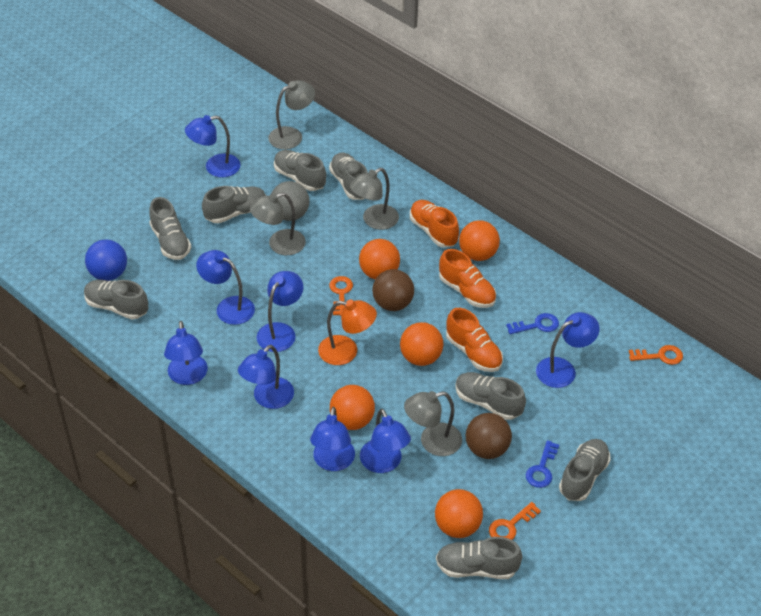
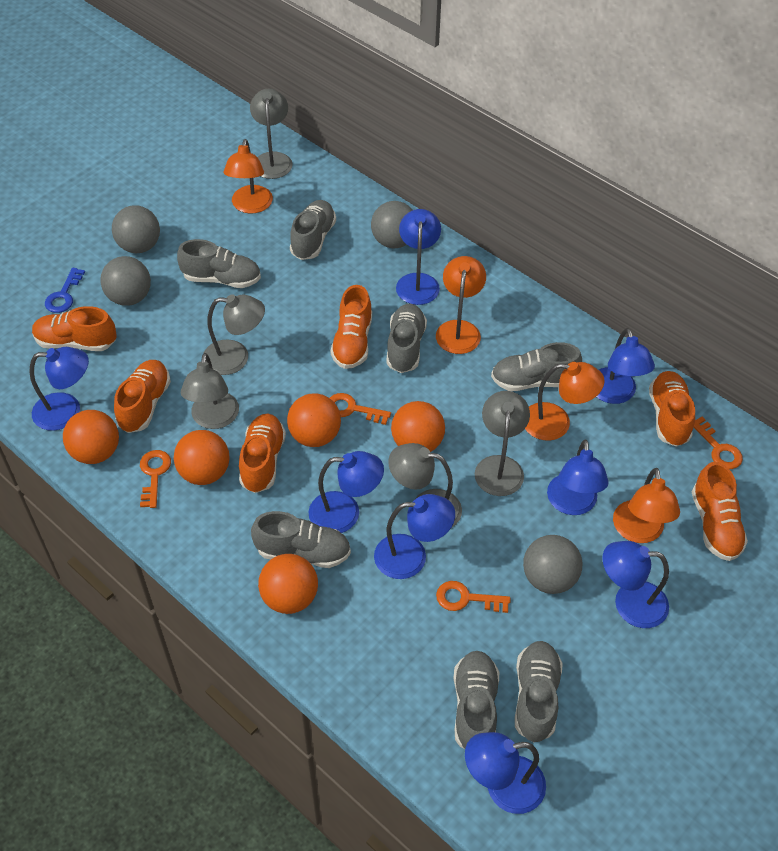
blue ball: 1 -> 0
blue key: 2 -> 1
brown ball: 2 -> 0
grey ball: 1 -> 4
grey lamp: 4 -> 5
grey shoe: 8 -> 7
orange key: 3 -> 4
orange lamp: 1 -> 4
orange shoe: 3 -> 6

